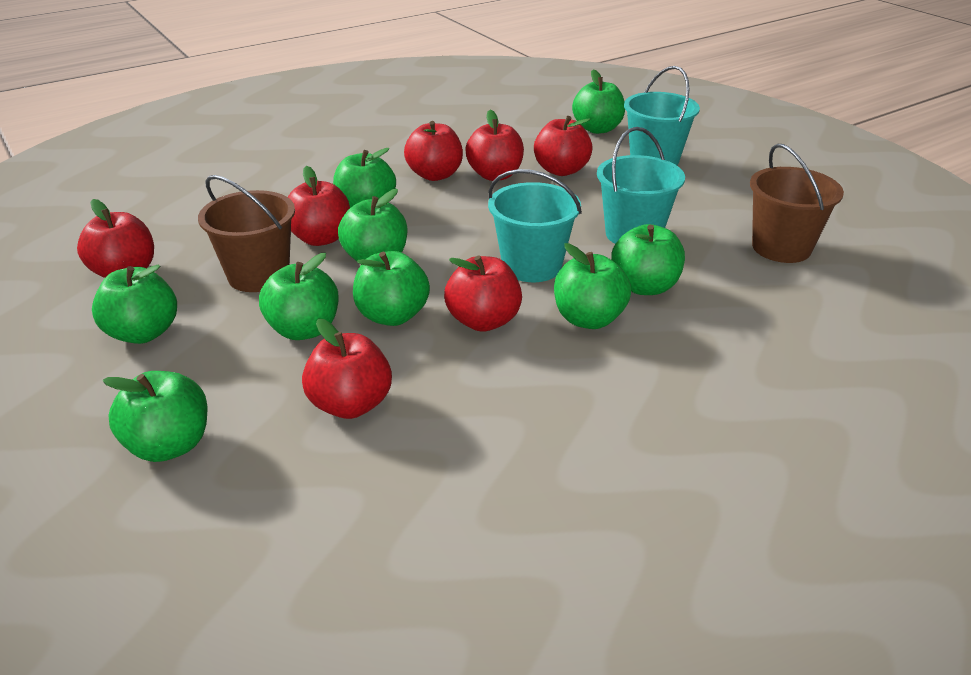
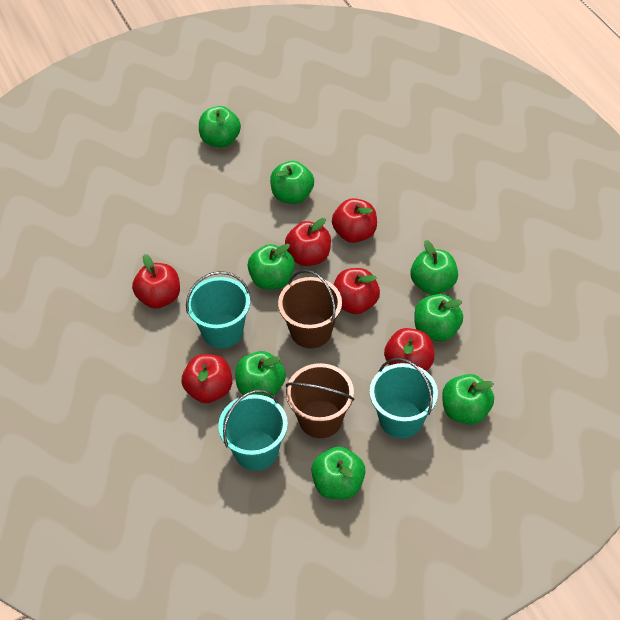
green apple: 9 -> 8
red apple: 7 -> 6

